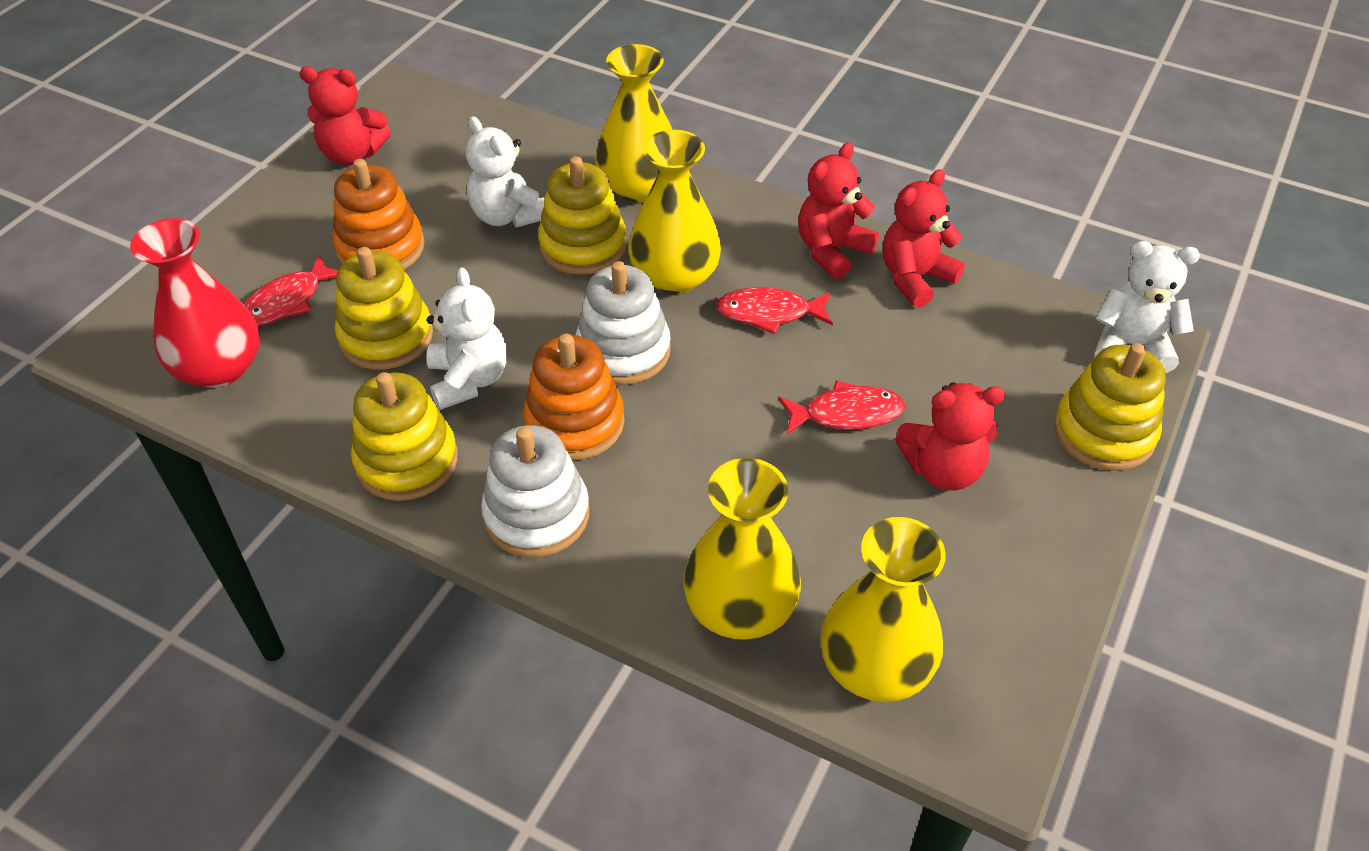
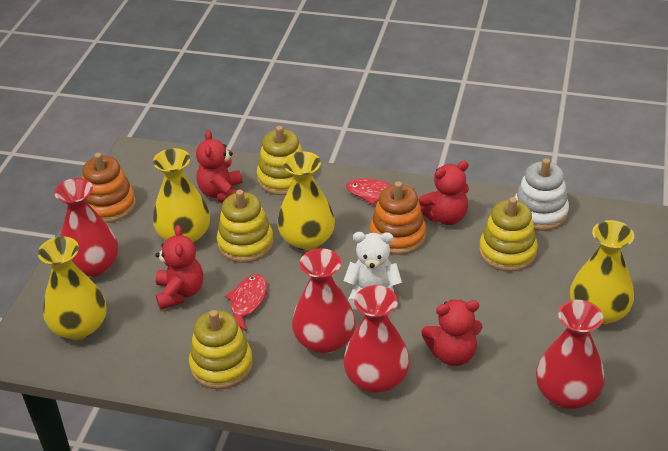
red fish: 3 -> 2
red vase: 1 -> 4
white stacking toy: 2 -> 1
white teddy bear: 3 -> 1

